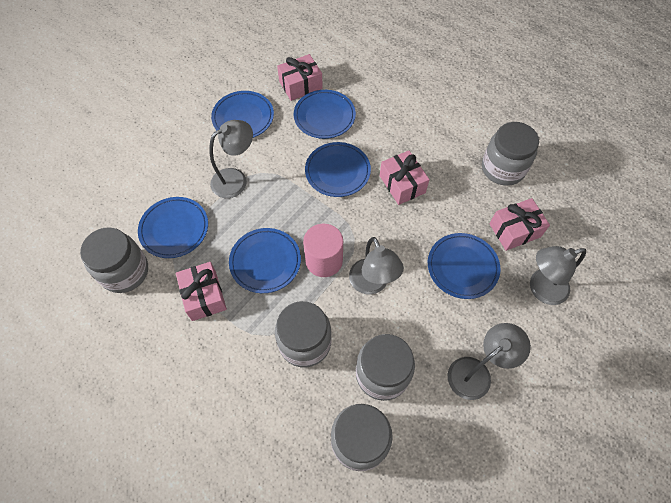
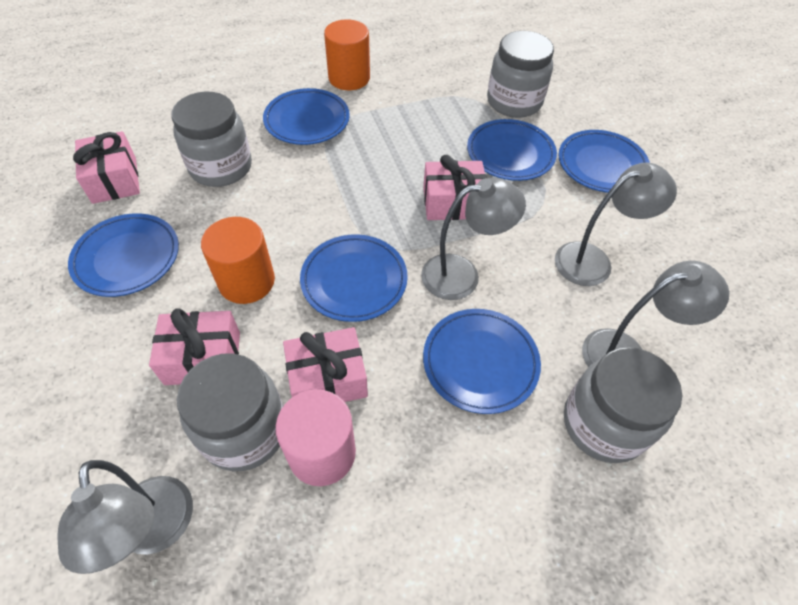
grey jar: 5 -> 4
orange cylinder: 0 -> 2

